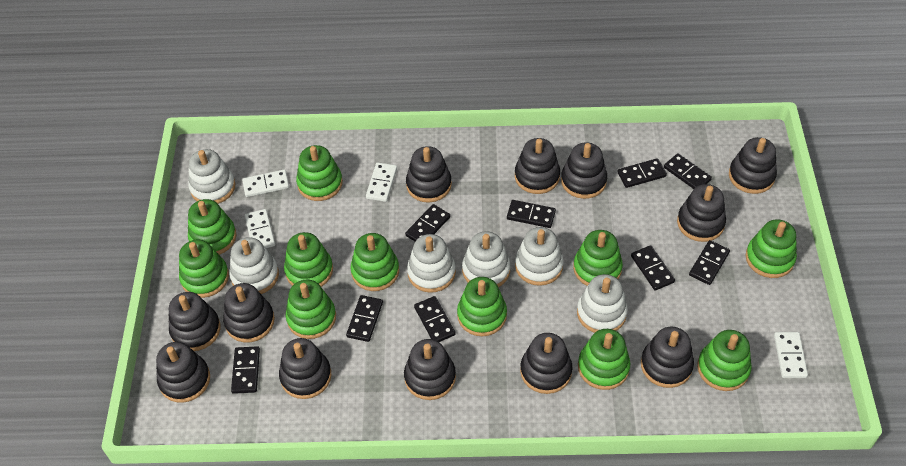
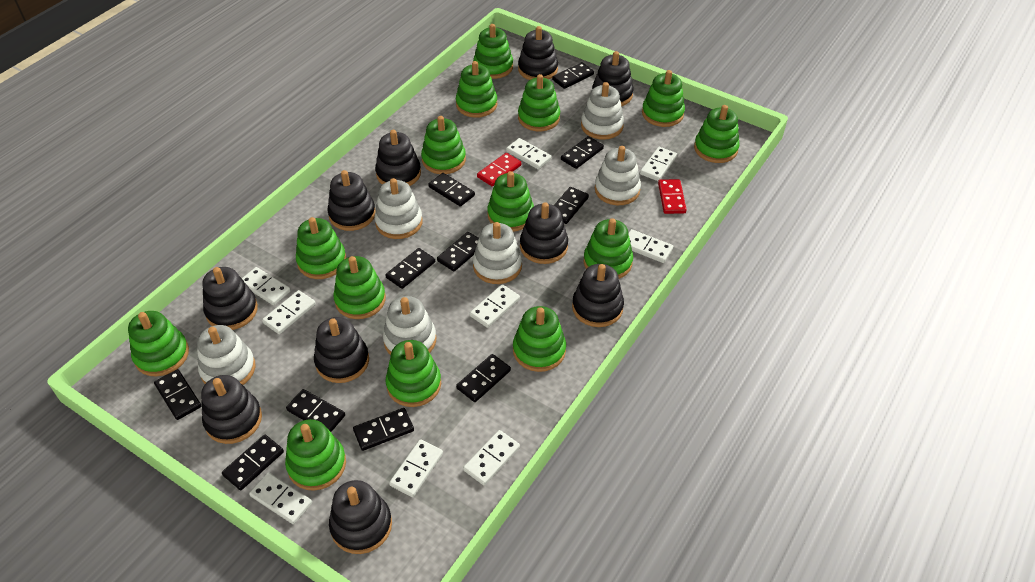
black domino: 9 -> 11
black stacking toy: 12 -> 10
green stacking toy: 11 -> 14
red domino: 0 -> 2
white domino: 4 -> 9

